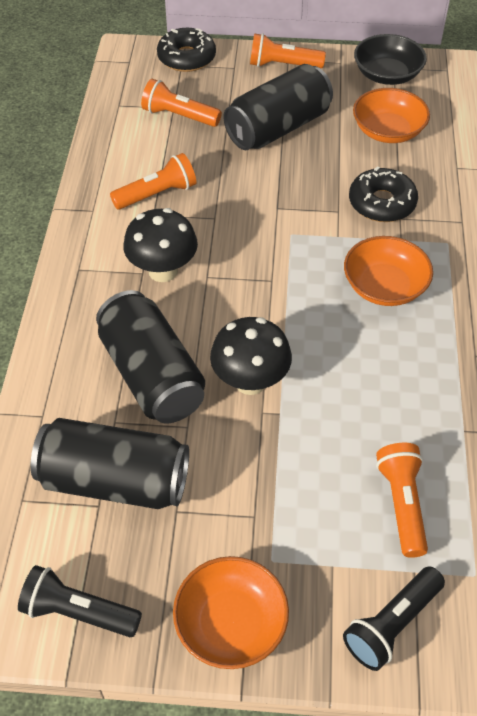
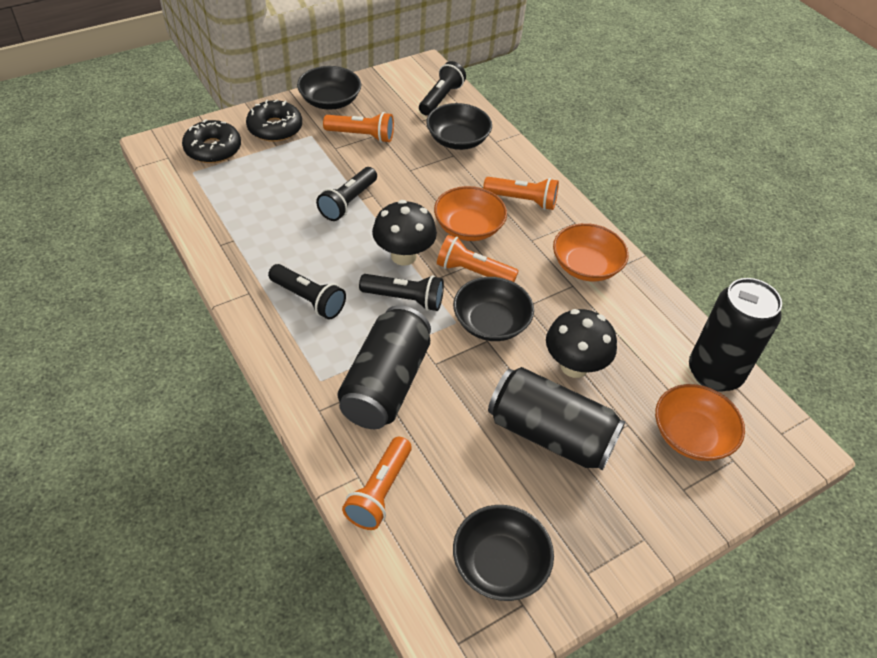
black bowl: 1 -> 4
black flashlight: 2 -> 4

